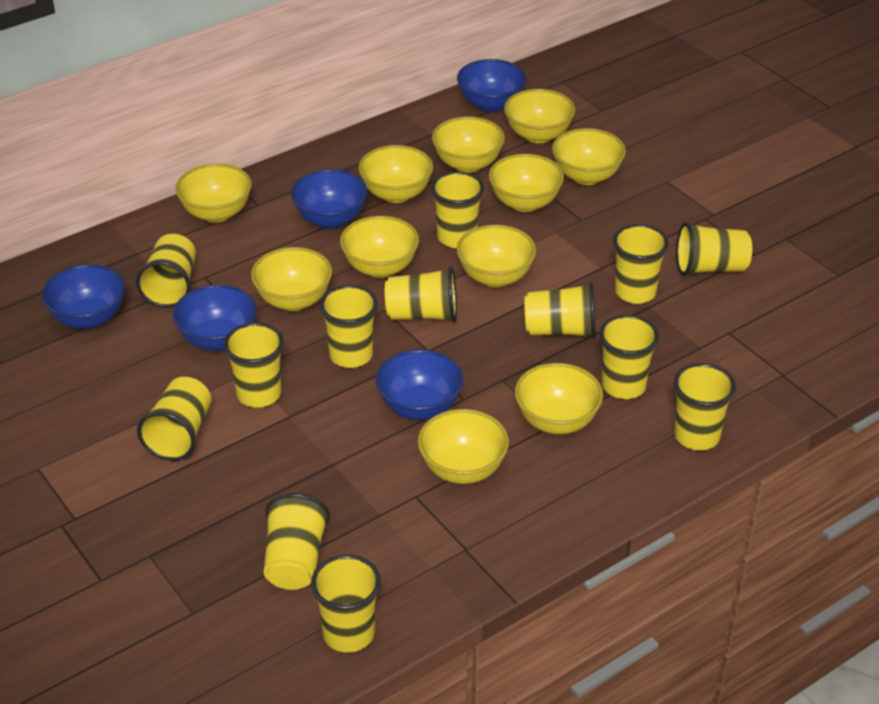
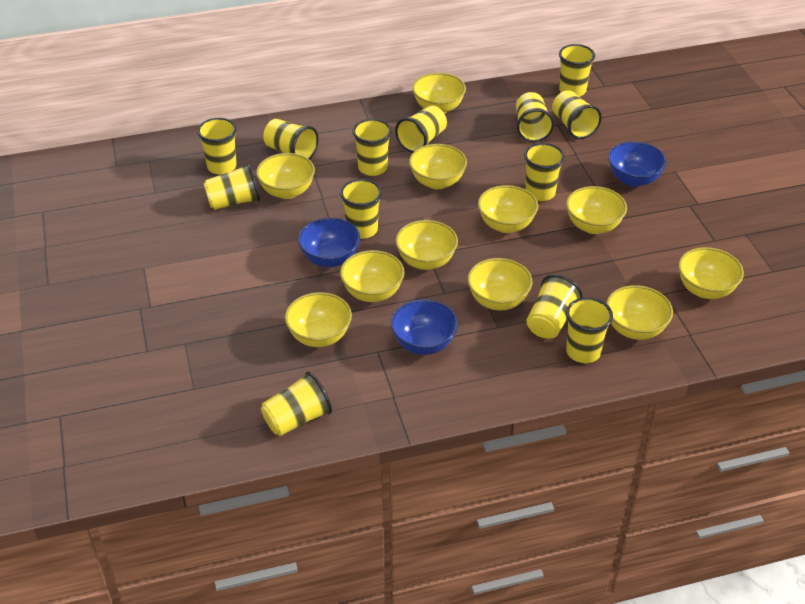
blue bowl: 5 -> 3

